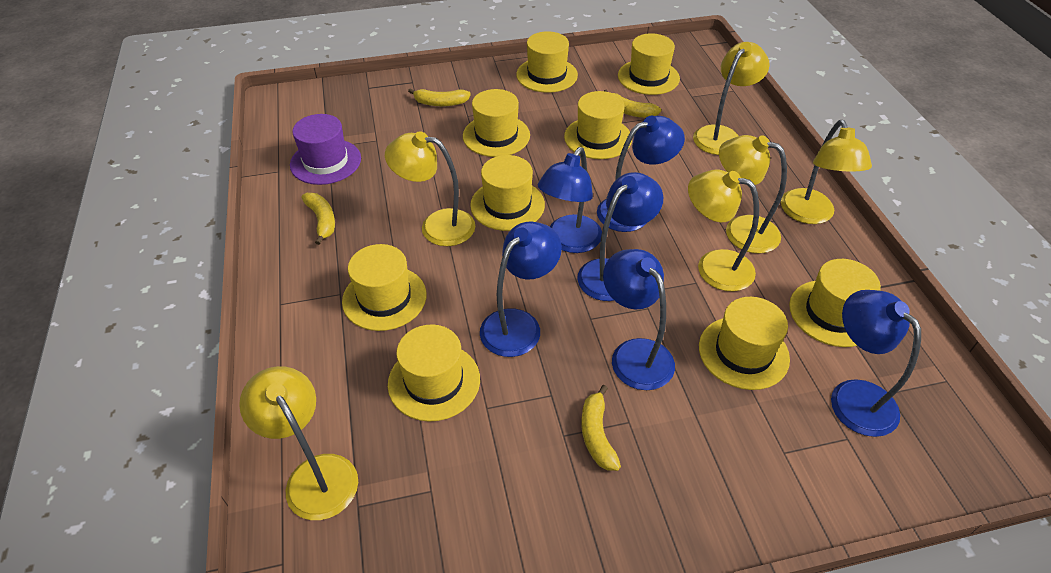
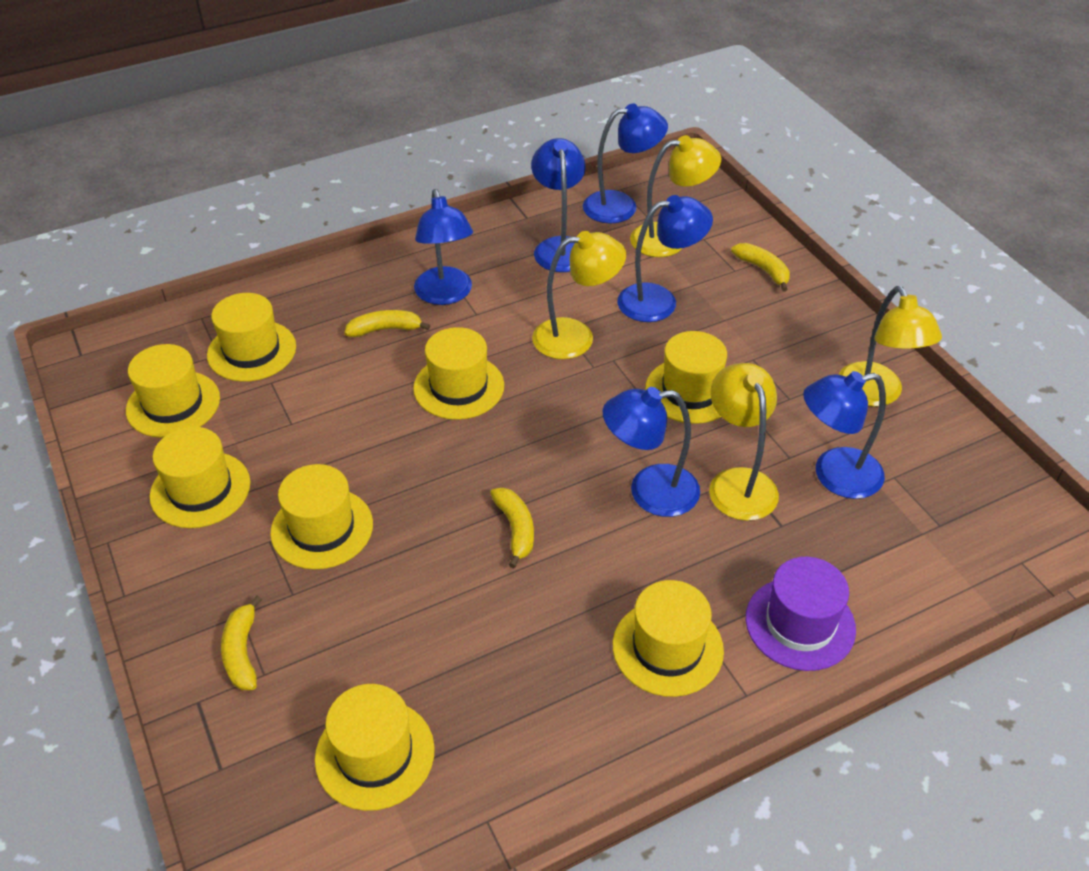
yellow hat: 9 -> 8
yellow lamp: 6 -> 4

